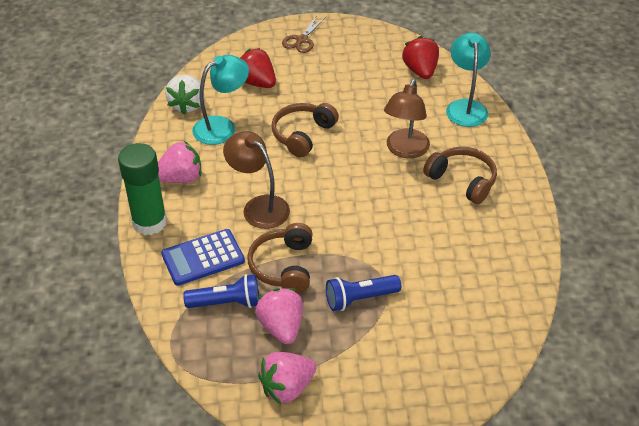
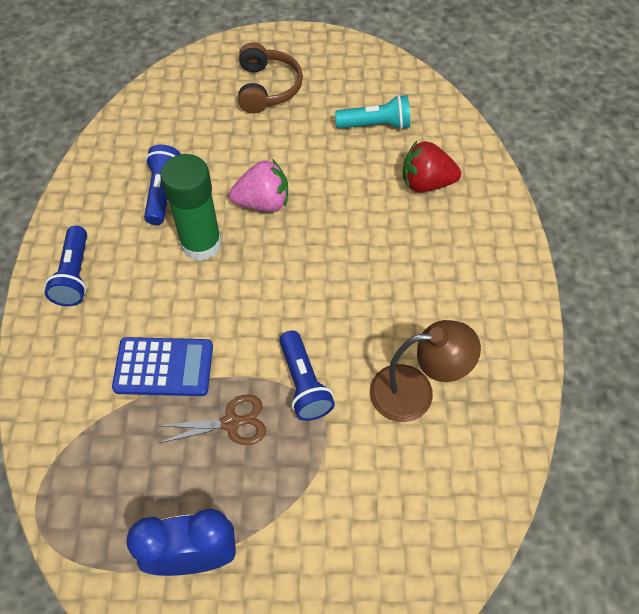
blue clock: 0 -> 1
blue flashlight: 2 -> 3
brown headphones: 3 -> 1
brown lamp: 2 -> 1
pink strawberry: 3 -> 1
red strawberry: 2 -> 1
turquoise flashlight: 0 -> 1
turquoise lamp: 2 -> 0
white strawberry: 1 -> 0

